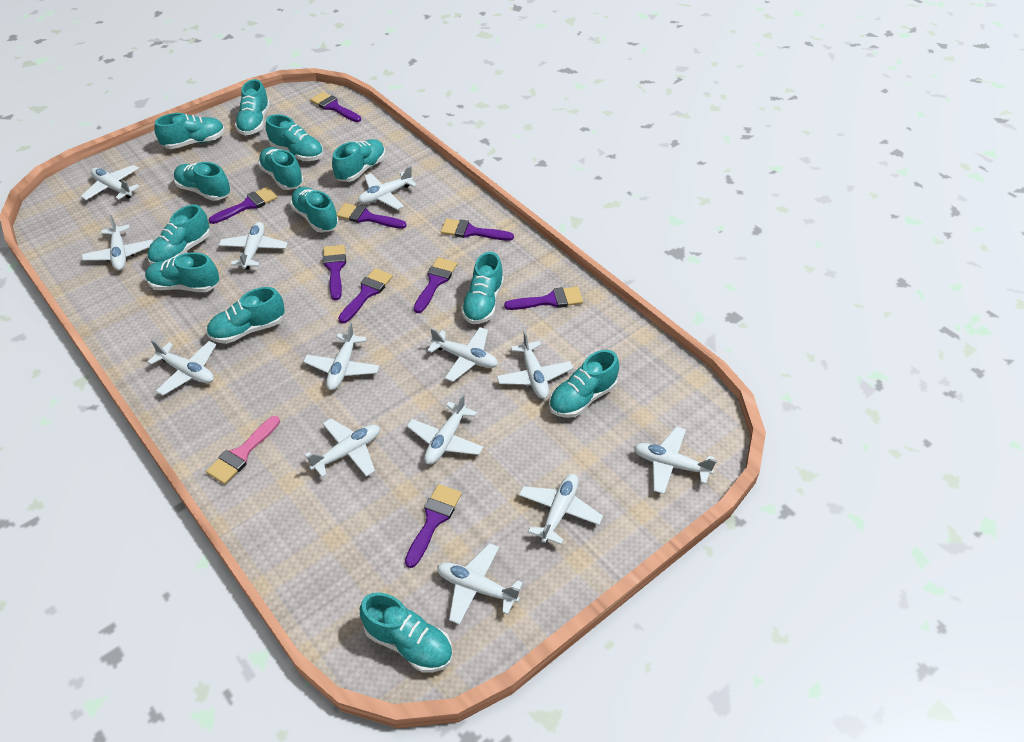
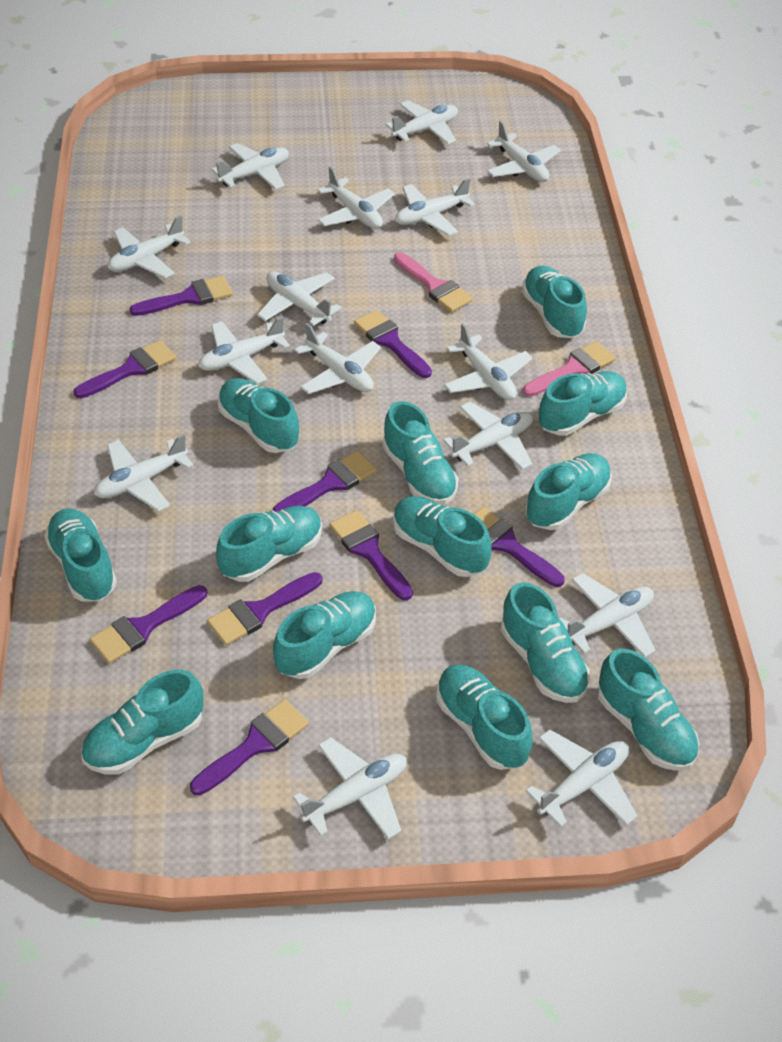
pink brush: 1 -> 2
white plane: 13 -> 15

